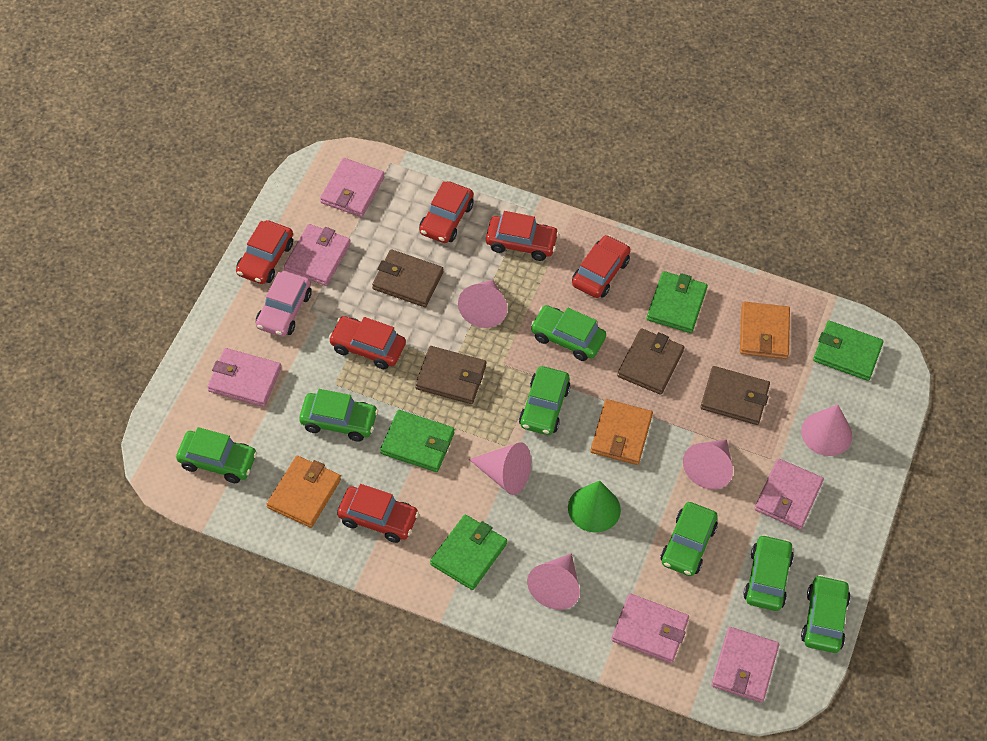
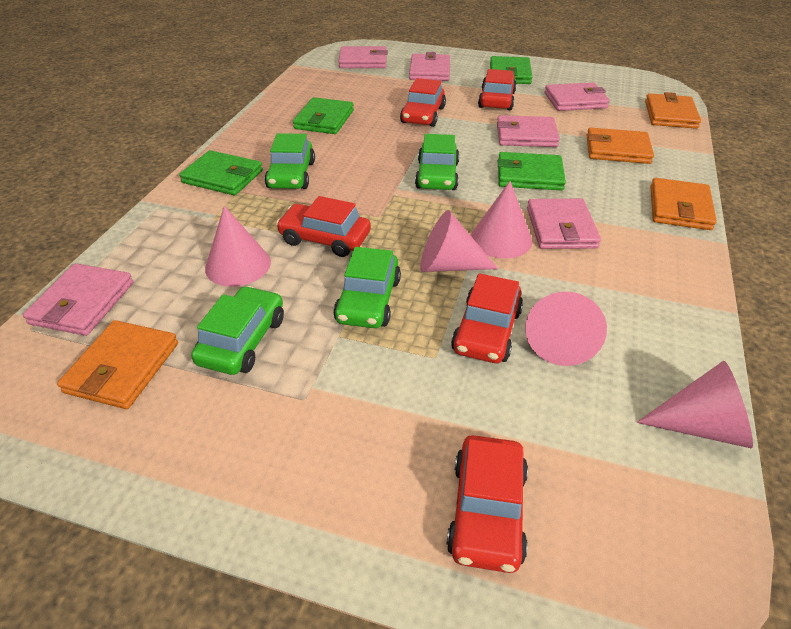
brown wallet: 4 -> 0
green car: 7 -> 4
green cone: 1 -> 0
orange wallet: 3 -> 4
pink car: 1 -> 0
red car: 6 -> 5

